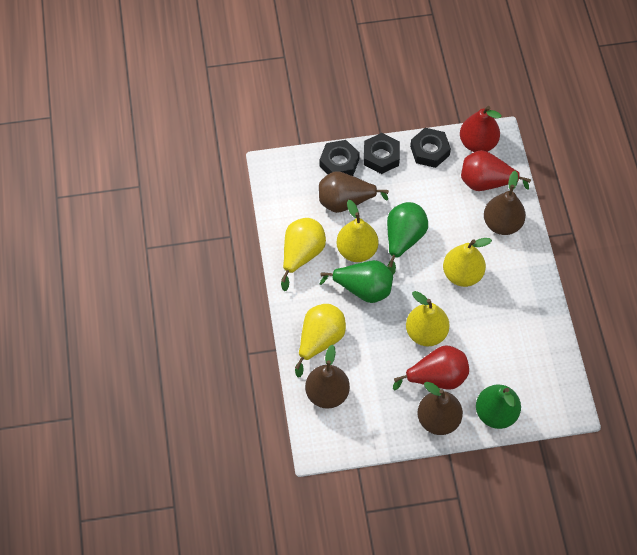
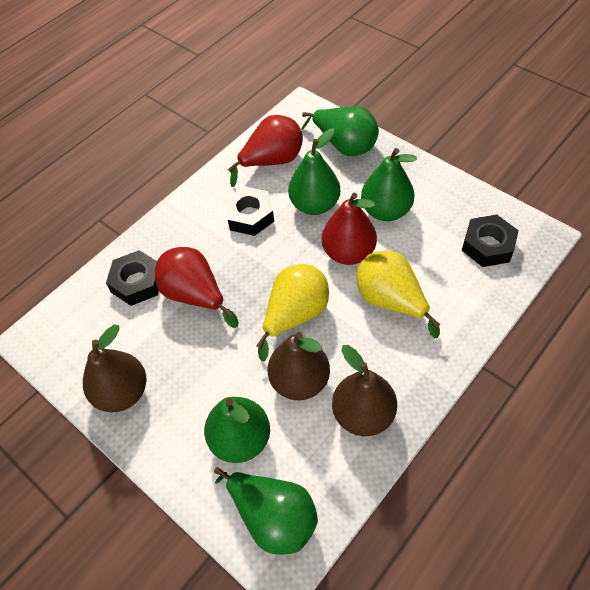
brown pear: 4 -> 3
green pear: 3 -> 5
yellow pear: 5 -> 2

